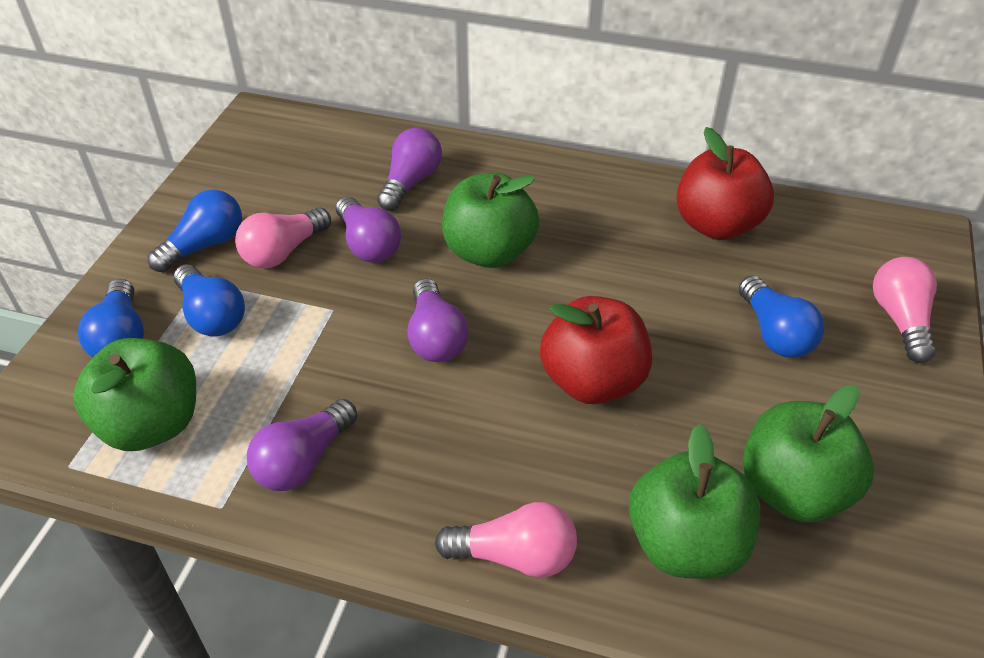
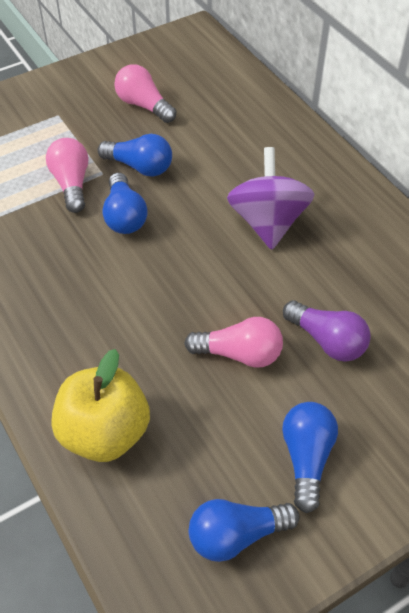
green apple: 4 -> 0
purple light bulb: 4 -> 1
purple spinning top: 0 -> 1
red apple: 2 -> 0
yellow apple: 0 -> 1

